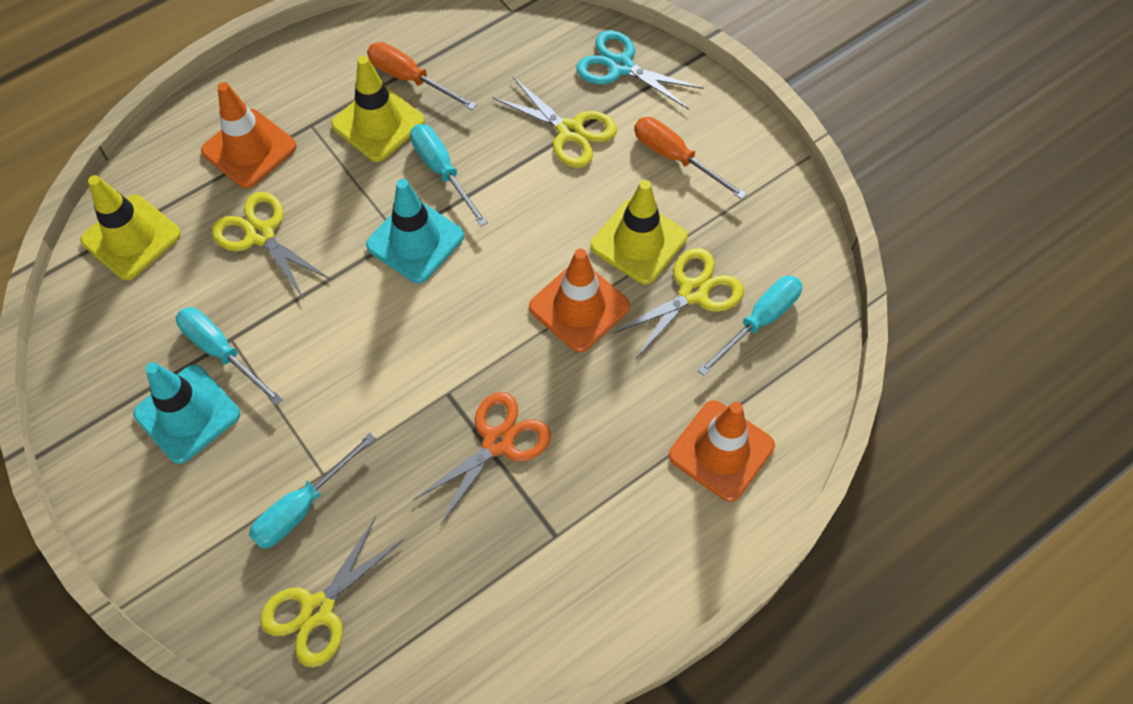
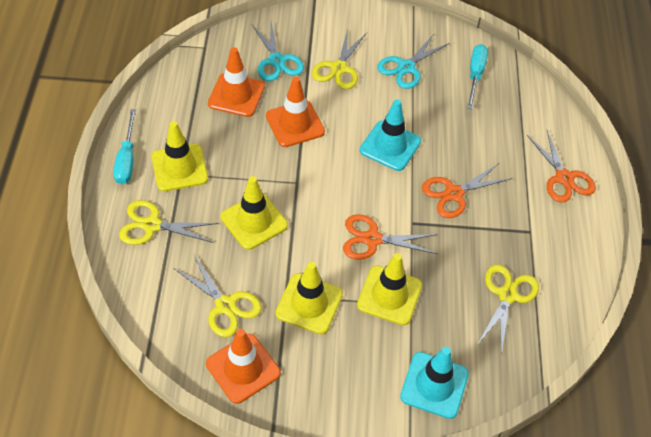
orange scissors: 1 -> 3
orange screwdriver: 2 -> 0
turquoise scissors: 1 -> 2
turquoise screwdriver: 4 -> 2
yellow traffic cone: 3 -> 4

